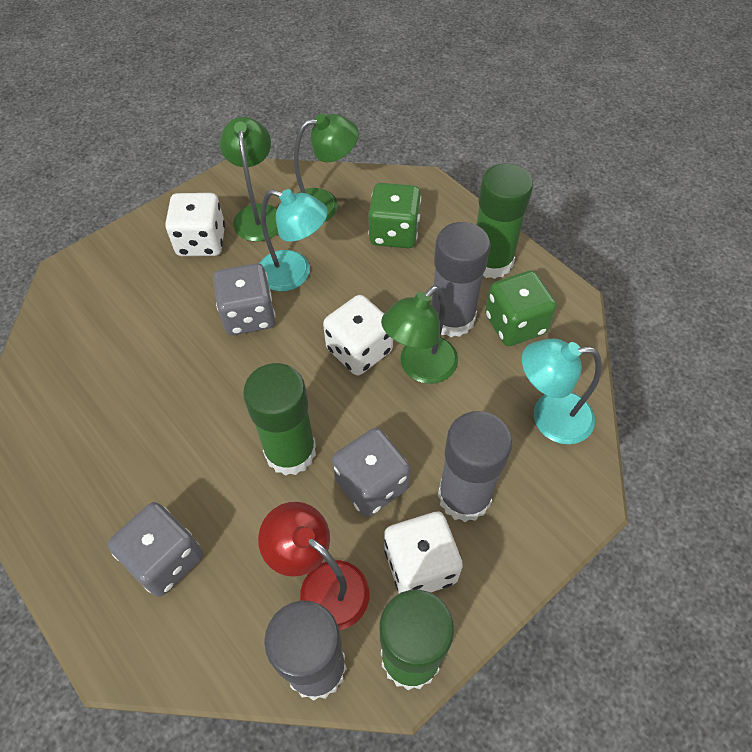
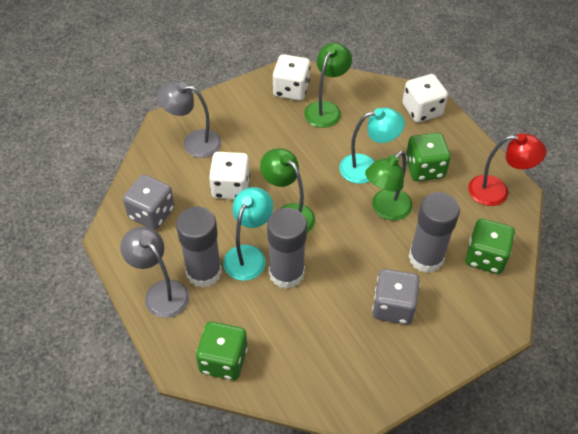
green dice: 2 -> 3
green glue stick: 3 -> 0
grey dice: 3 -> 2
grey lamp: 0 -> 2

